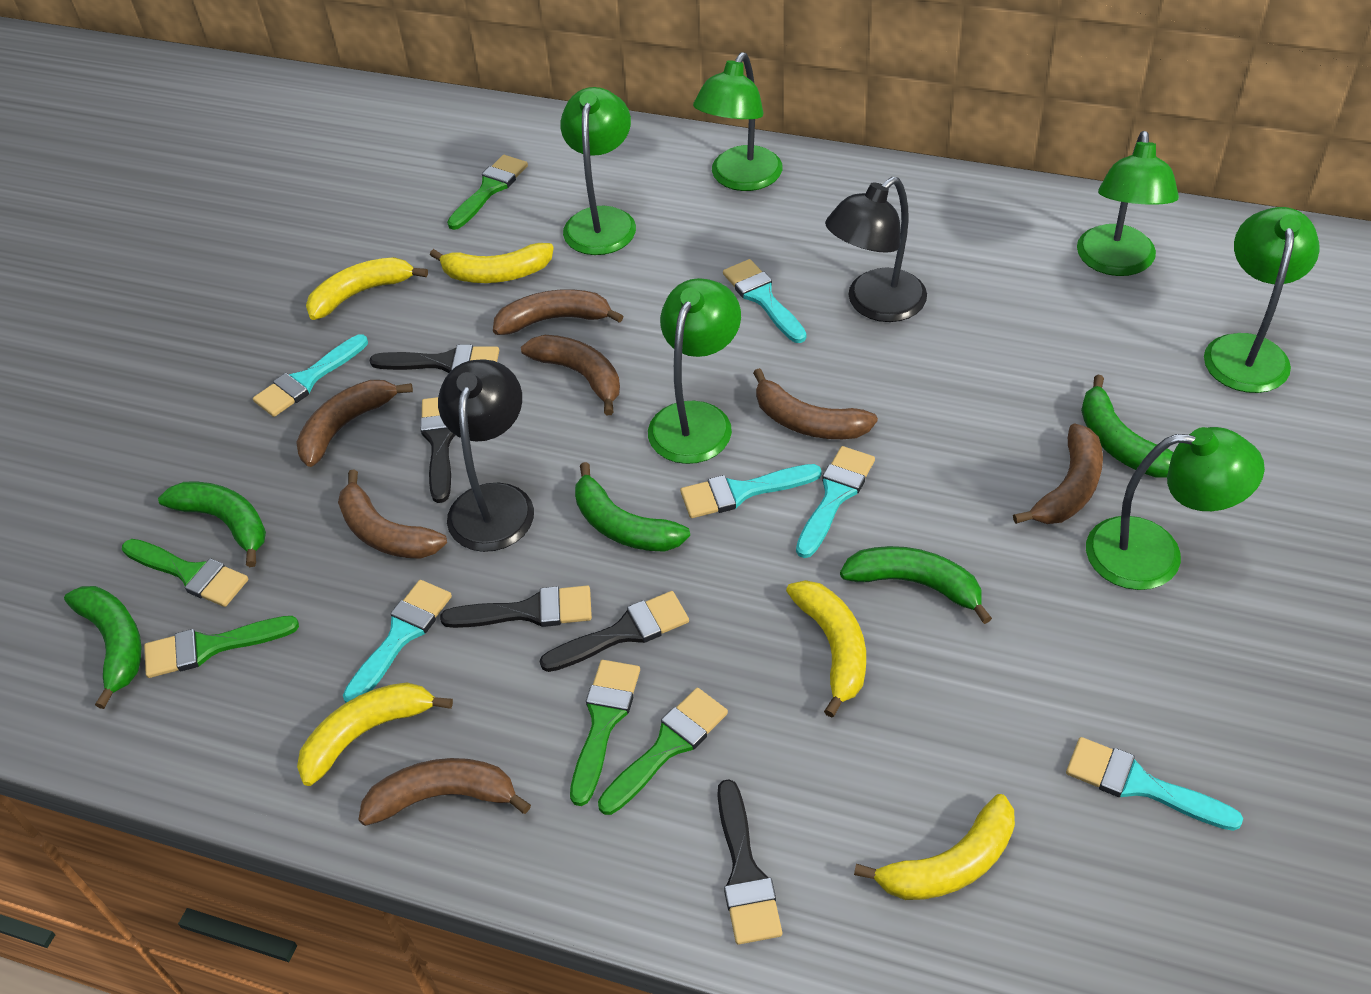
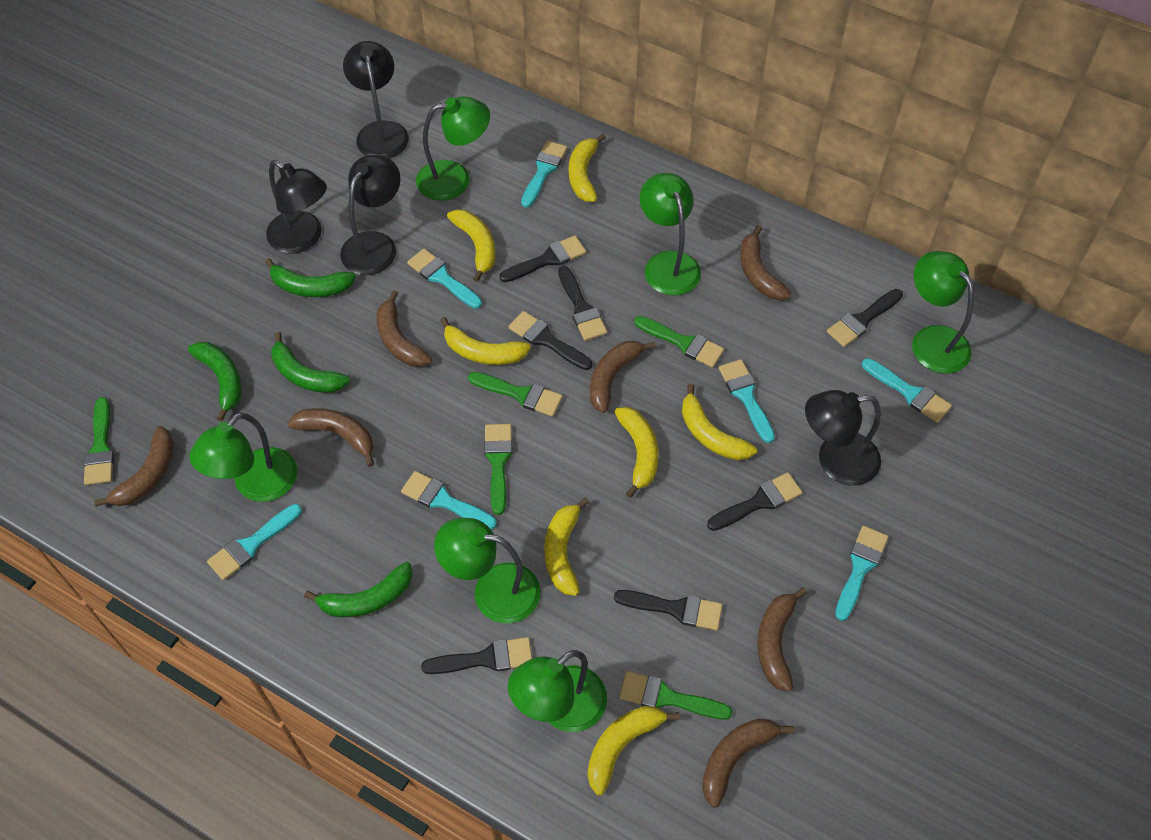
black brush: 5 -> 7
black lamp: 2 -> 4
green banana: 5 -> 4
turquoise brush: 6 -> 7
yellow banana: 5 -> 7

